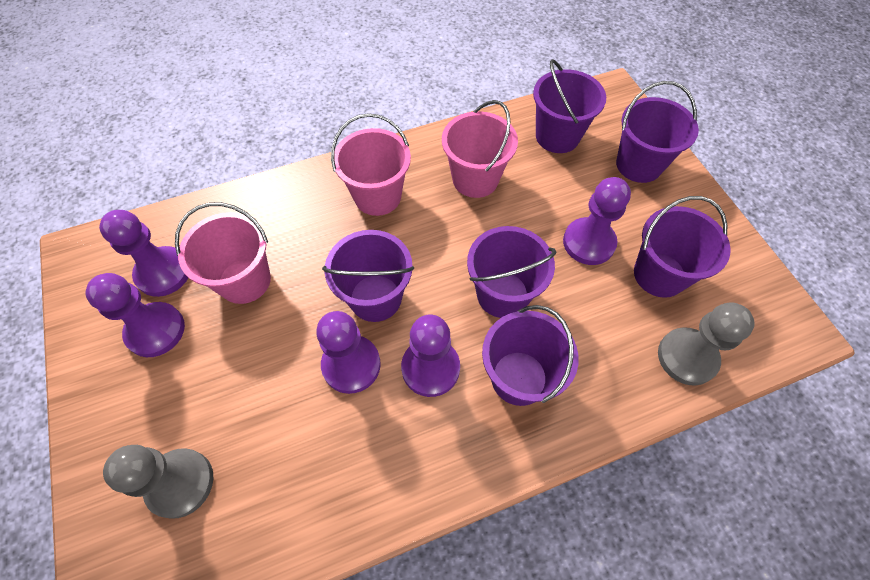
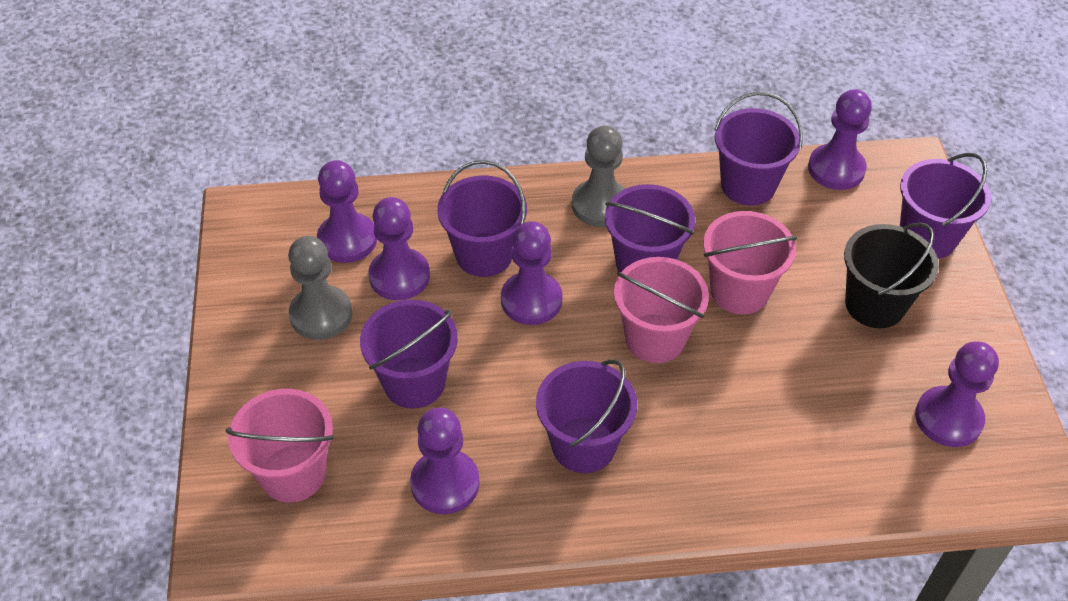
black bucket: 0 -> 1
purple pawn: 5 -> 6

